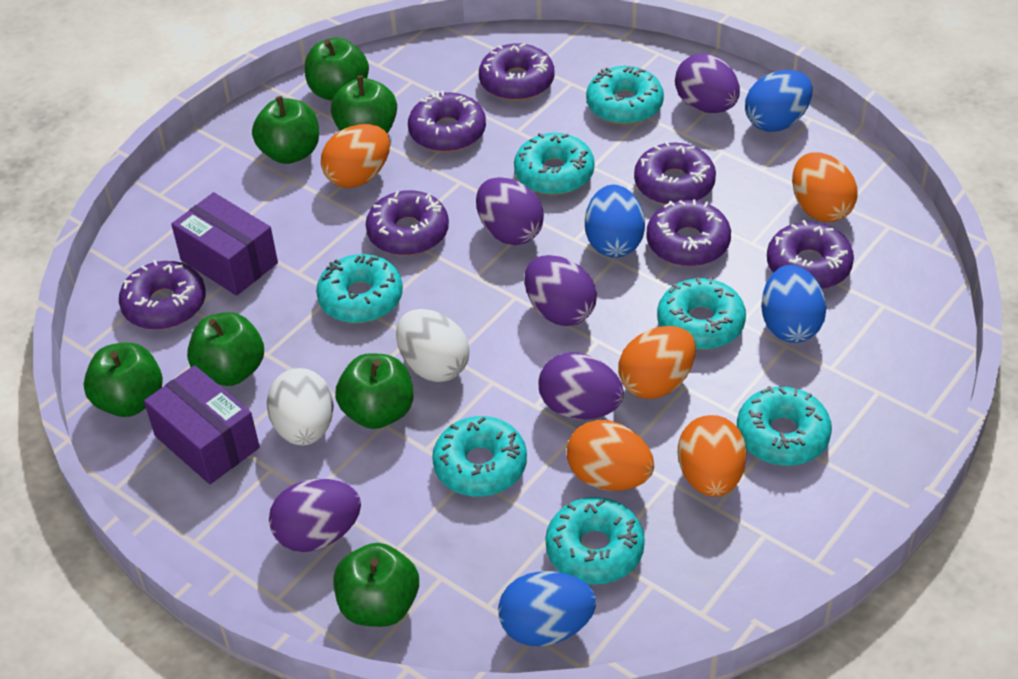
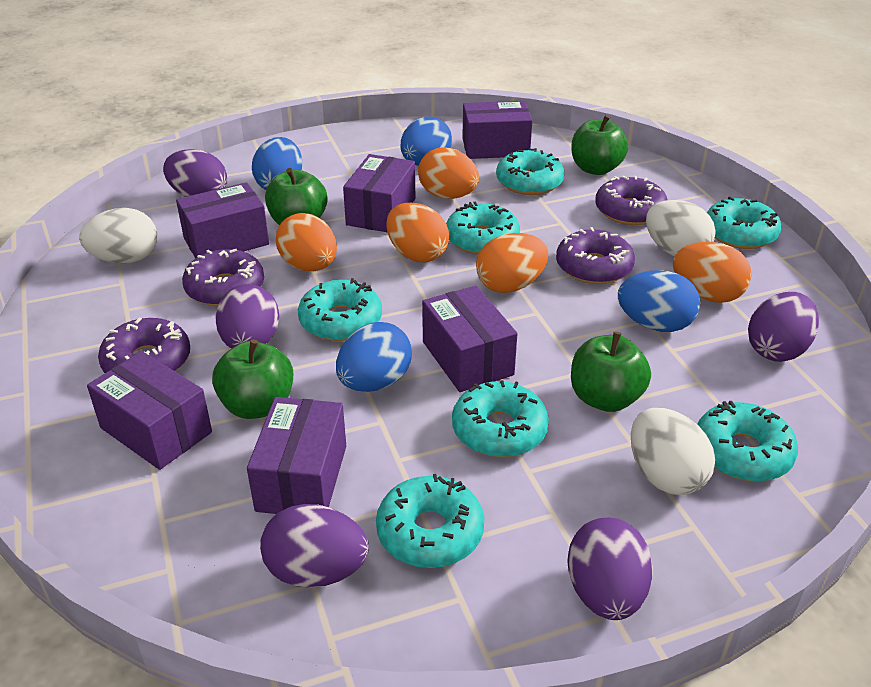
green apple: 7 -> 4
purple box: 2 -> 6
purple donut: 7 -> 4
white egg: 2 -> 3

